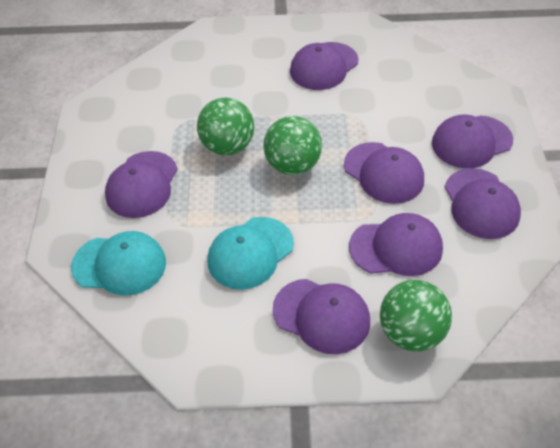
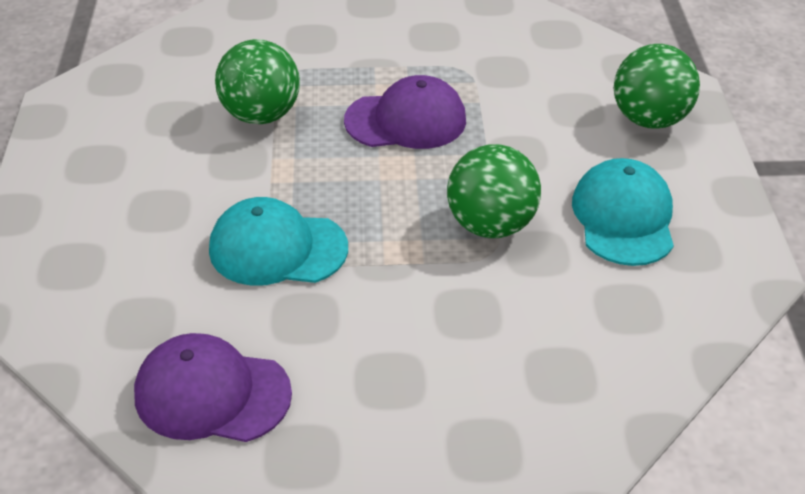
purple cap: 7 -> 2

